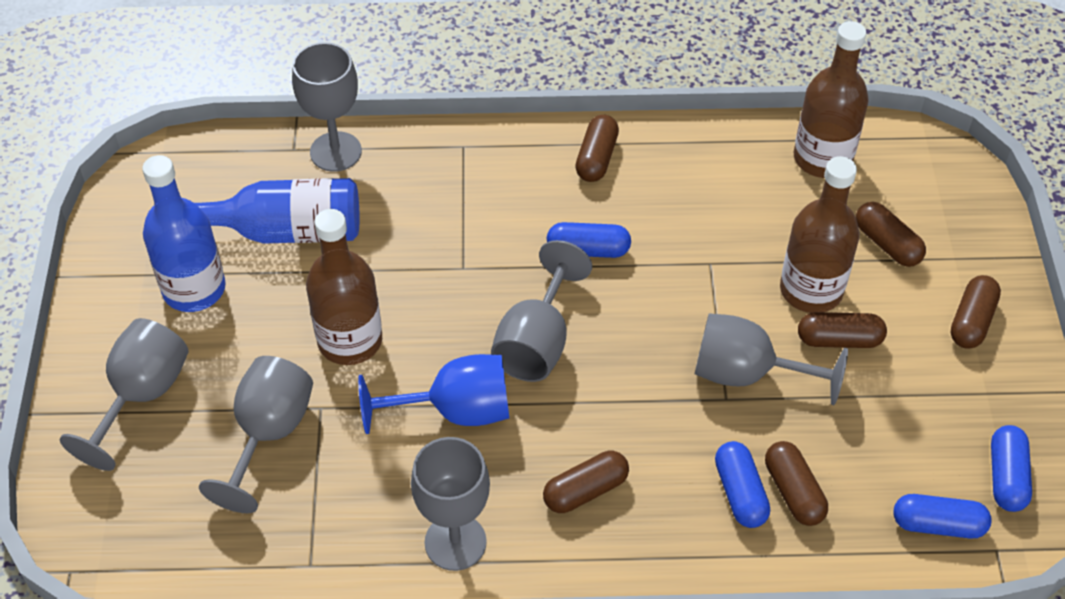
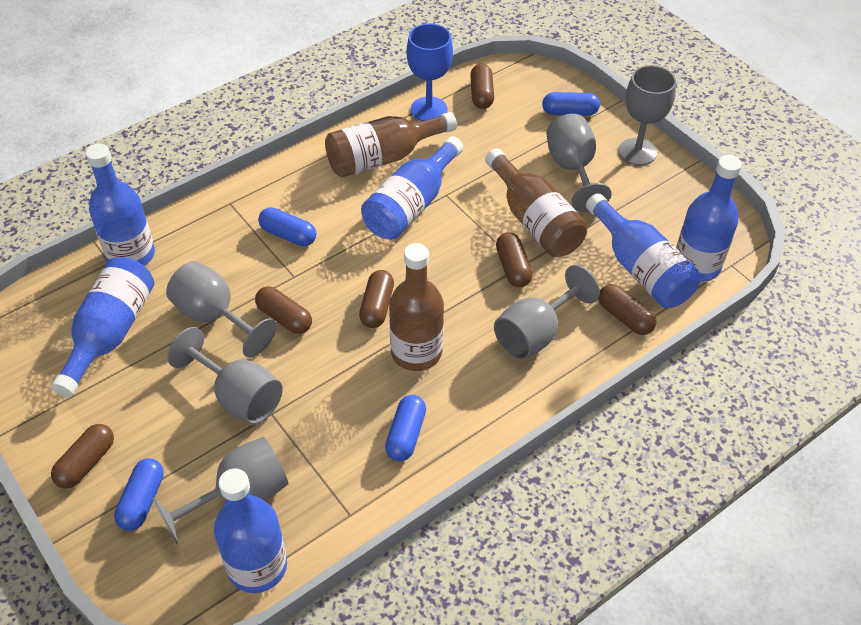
blue bottle: 2 -> 6

